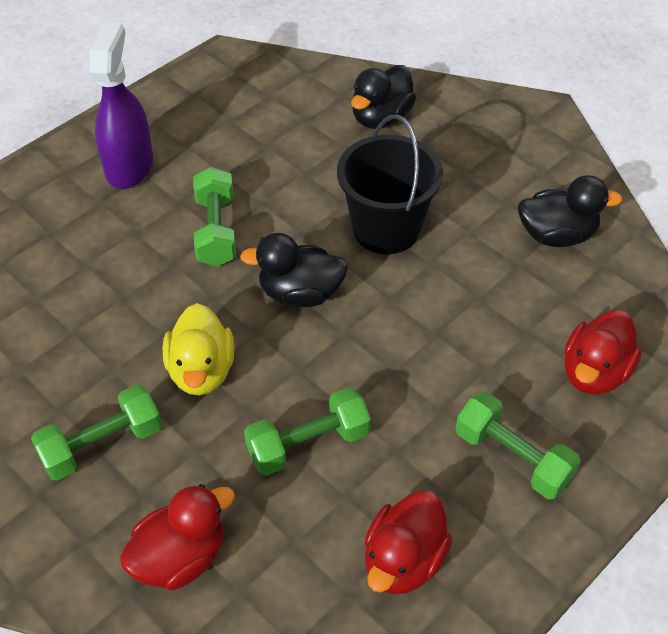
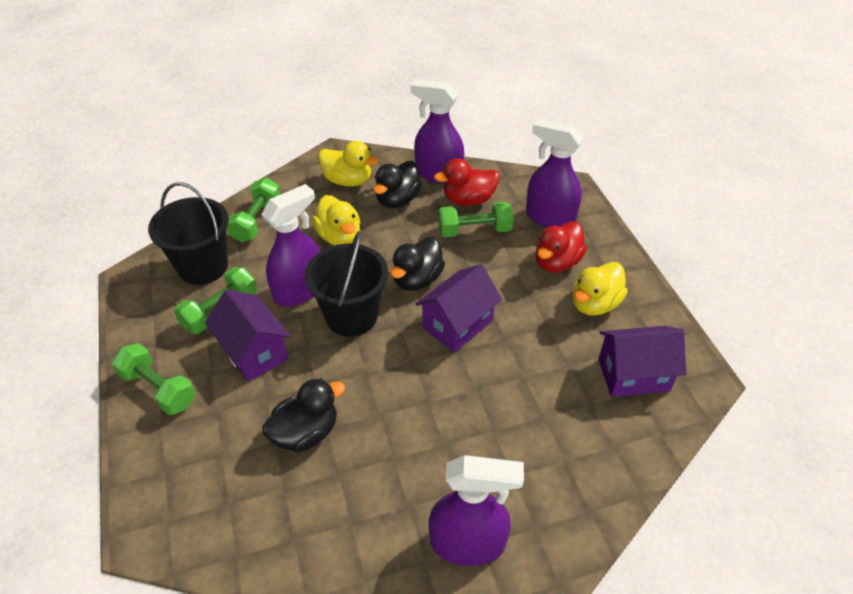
black bucket: 1 -> 2
purple house: 0 -> 3
purple spray bottle: 1 -> 4
red duck: 3 -> 2
yellow duck: 1 -> 3

